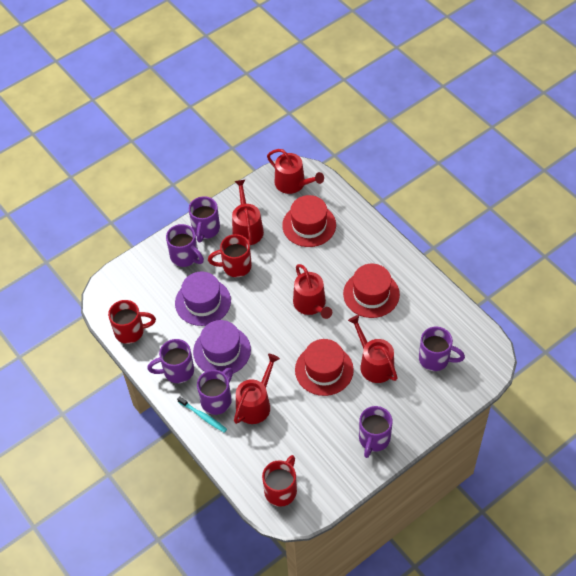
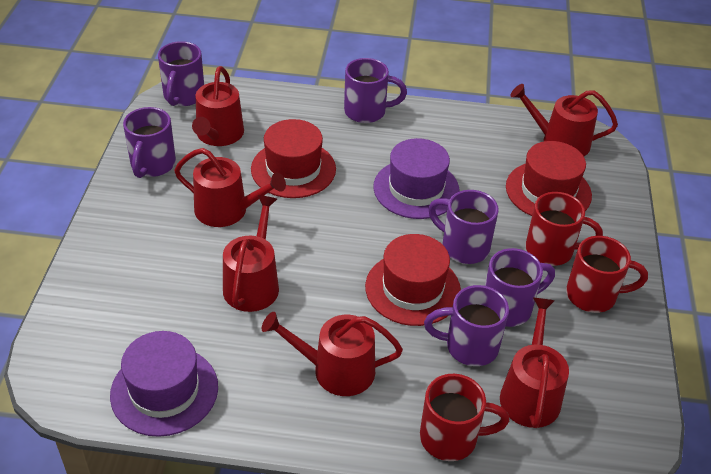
red watering can: 5 -> 6
turquoise toothbrush: 1 -> 0

